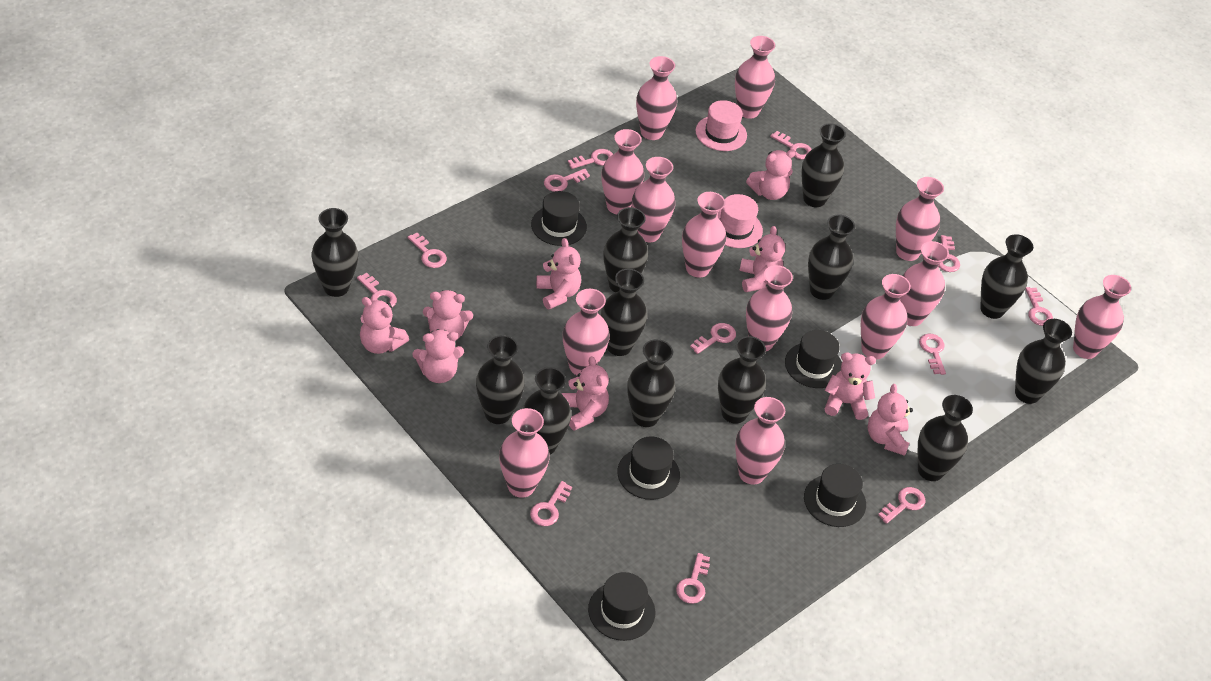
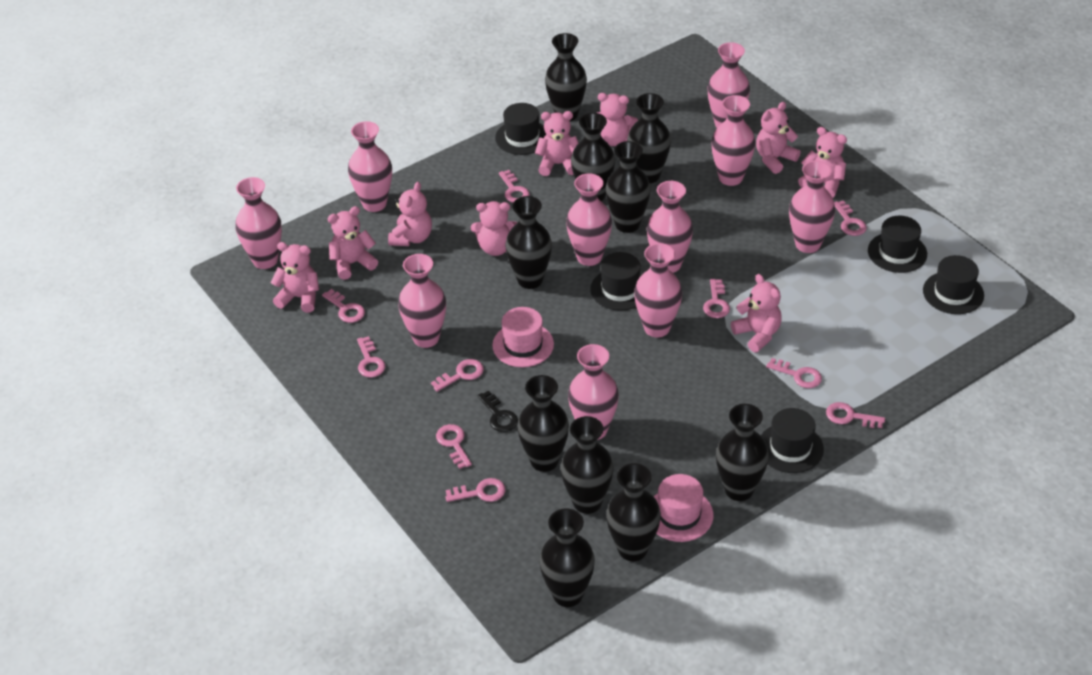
black key: 0 -> 1
black vase: 12 -> 10
pink key: 12 -> 10
pink vase: 13 -> 10

